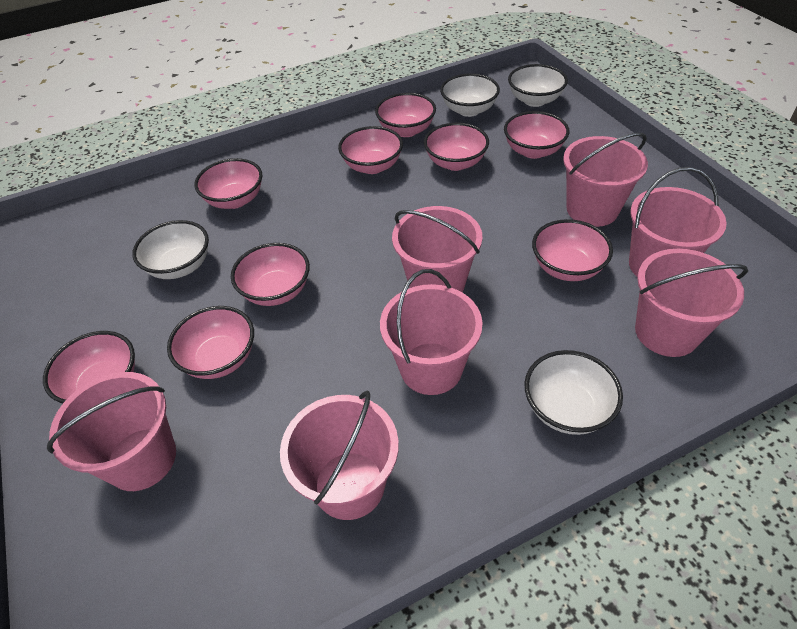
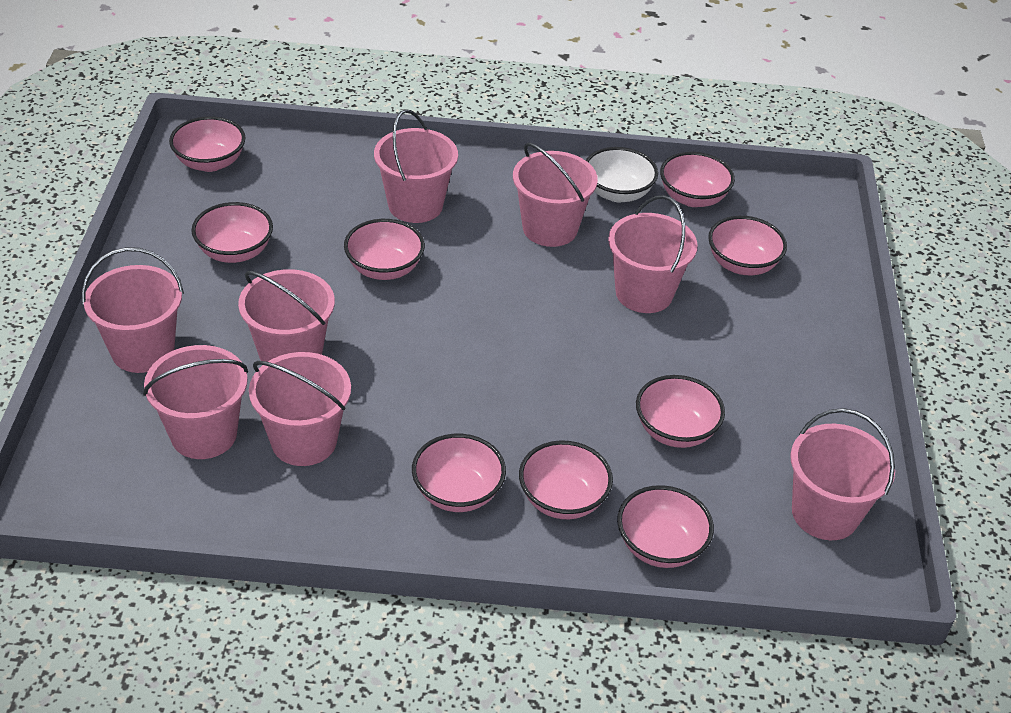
pink bucket: 7 -> 8
white bowl: 4 -> 1

